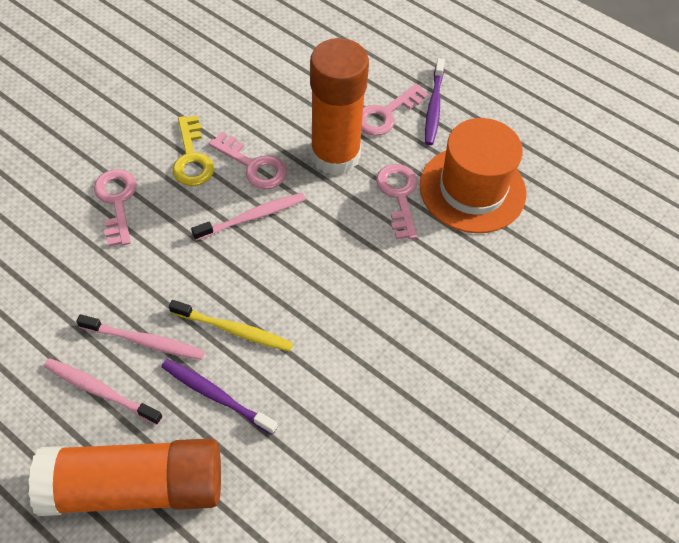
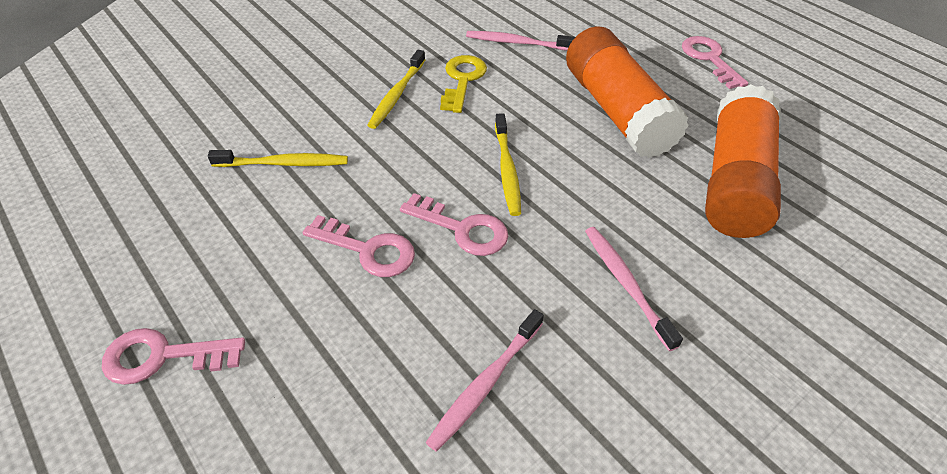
orange hat: 1 -> 0
purple toothbrush: 2 -> 0
yellow toothbrush: 1 -> 3

